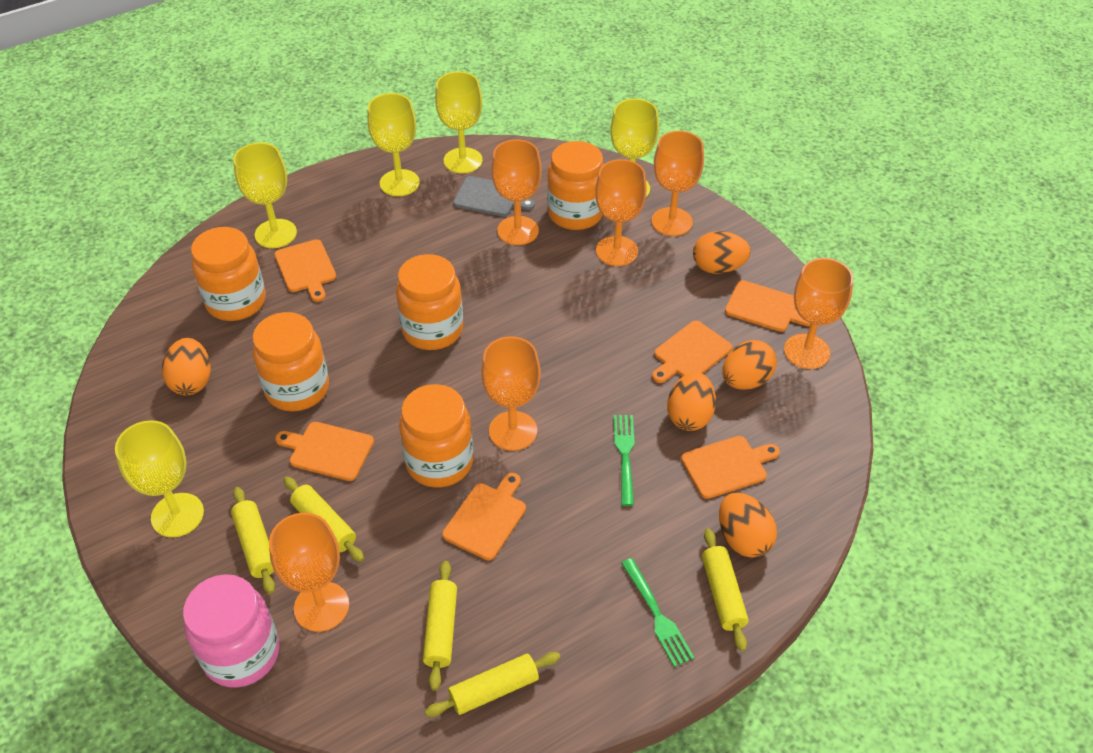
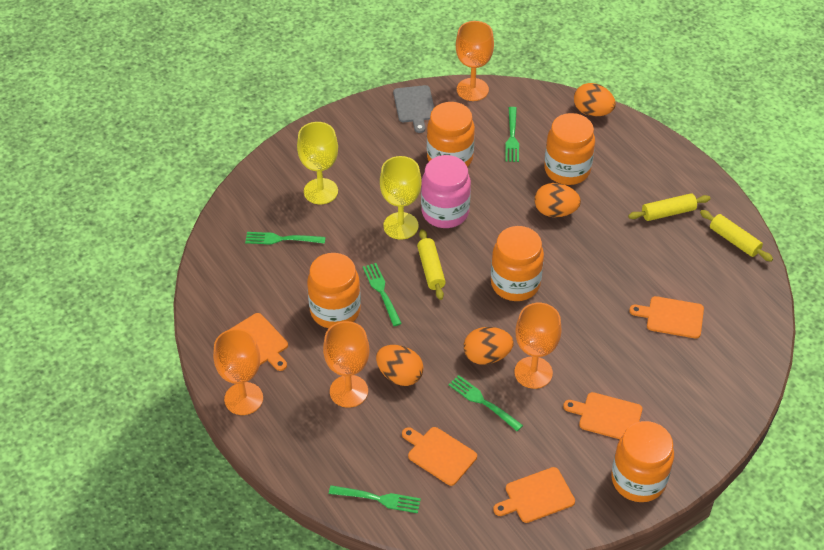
green fork: 2 -> 5
orange cutting board: 6 -> 5
orange egg: 5 -> 4
orange goblet: 6 -> 4
yellow goblet: 5 -> 2
yellow rolling pin: 5 -> 3

